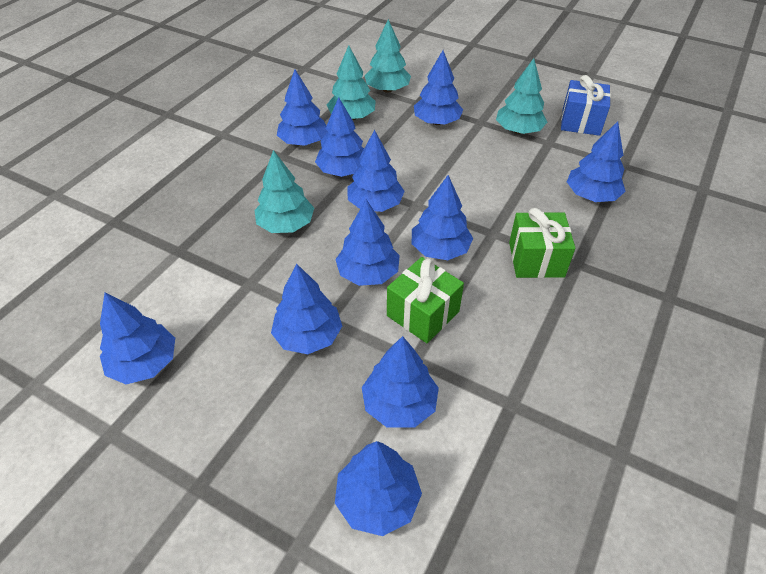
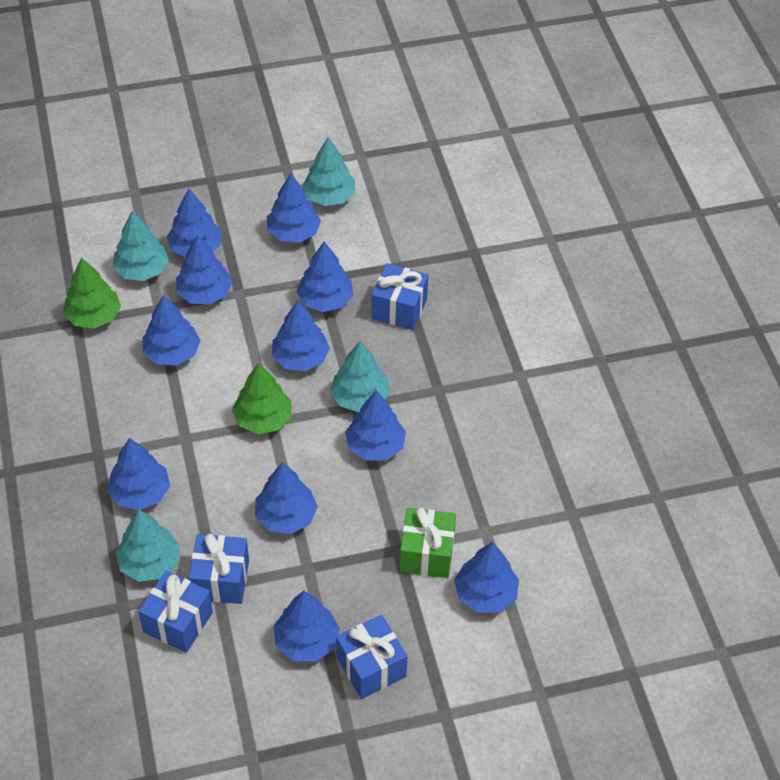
blue gift: 1 -> 4
green gift: 2 -> 1
green tree: 0 -> 2

